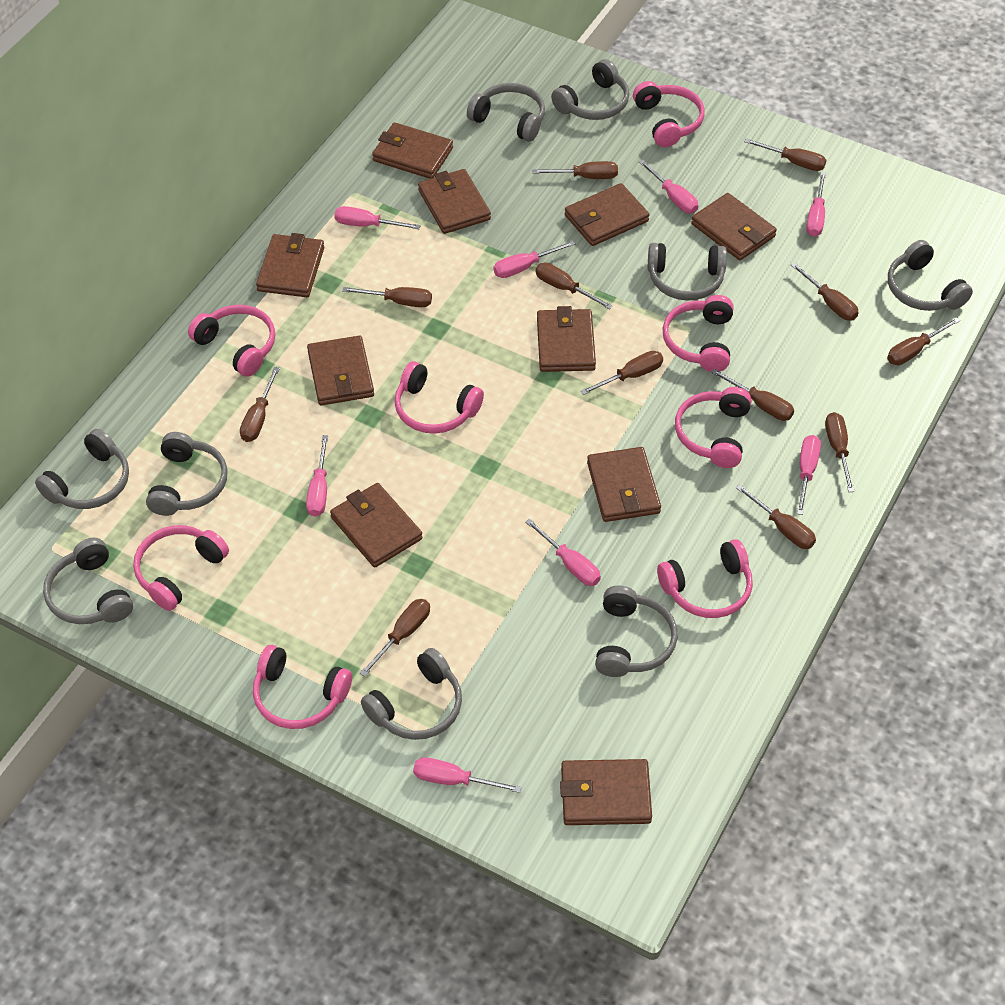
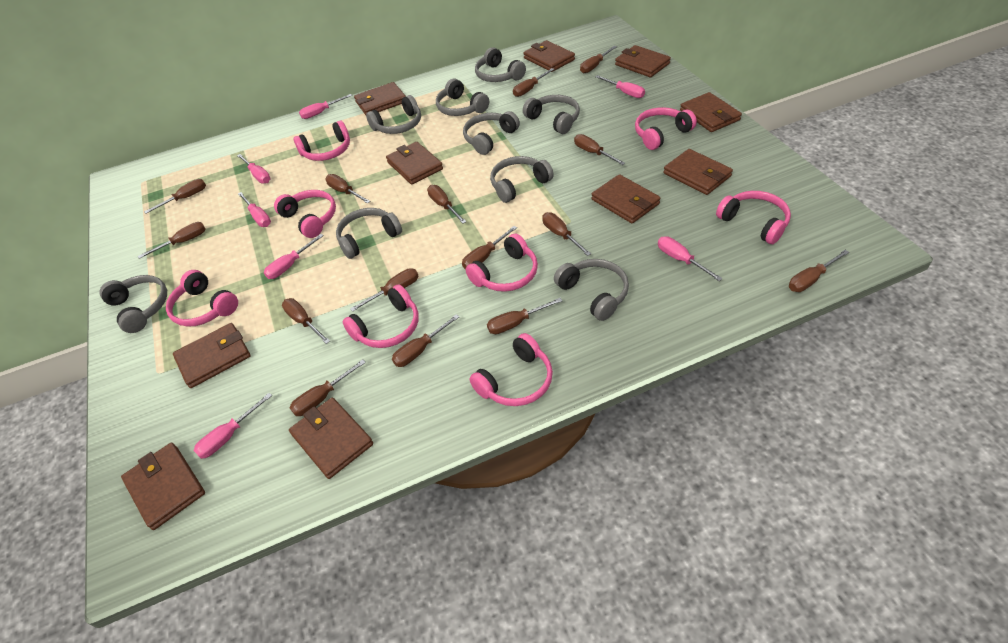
brown screwdriver: 12 -> 15
pink screwdriver: 8 -> 7

